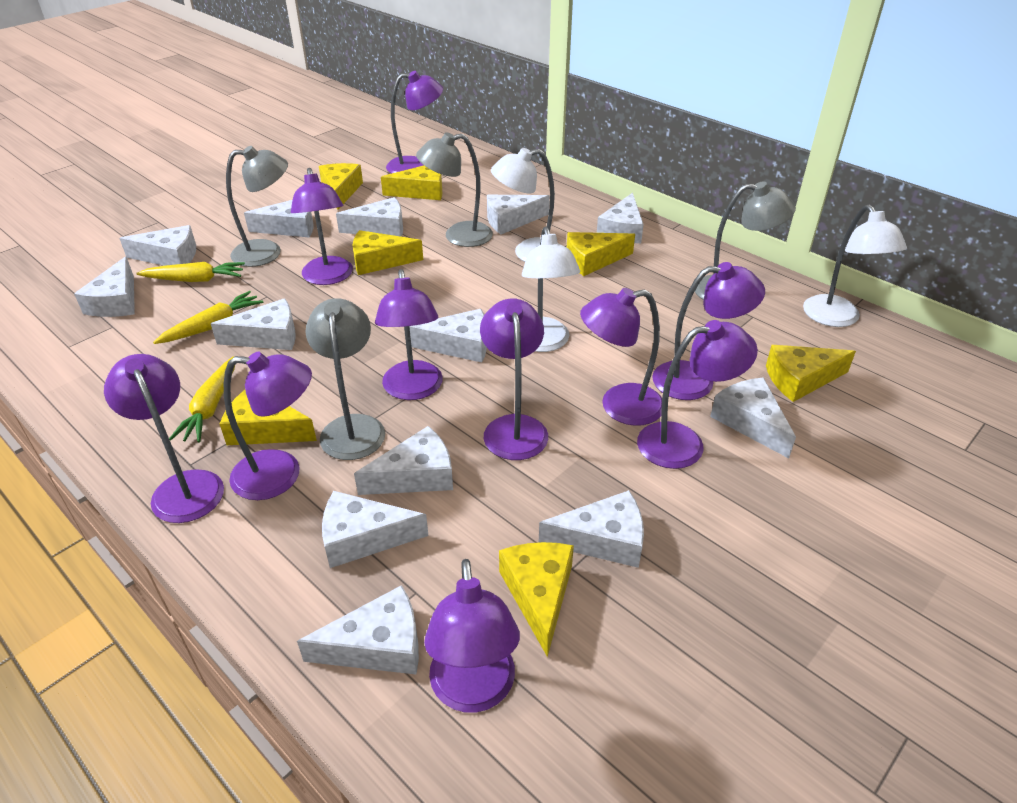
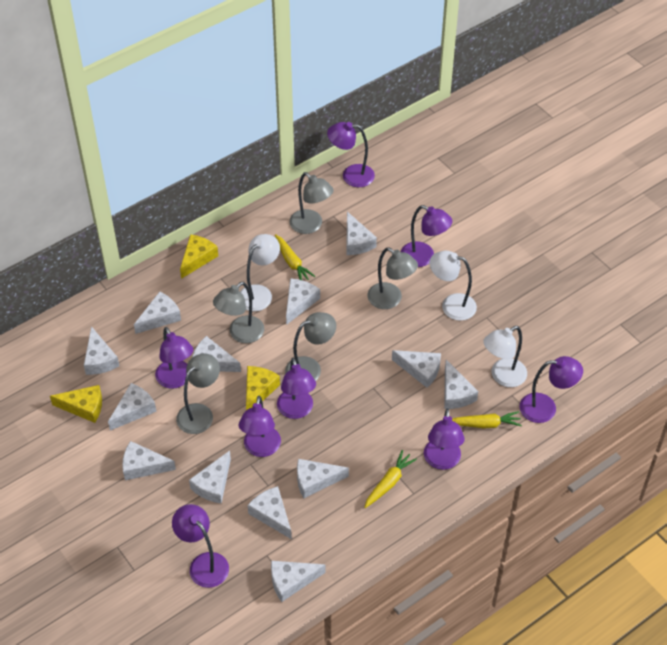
grey lamp: 4 -> 5
purple lamp: 10 -> 8
yellow cheese: 7 -> 3

